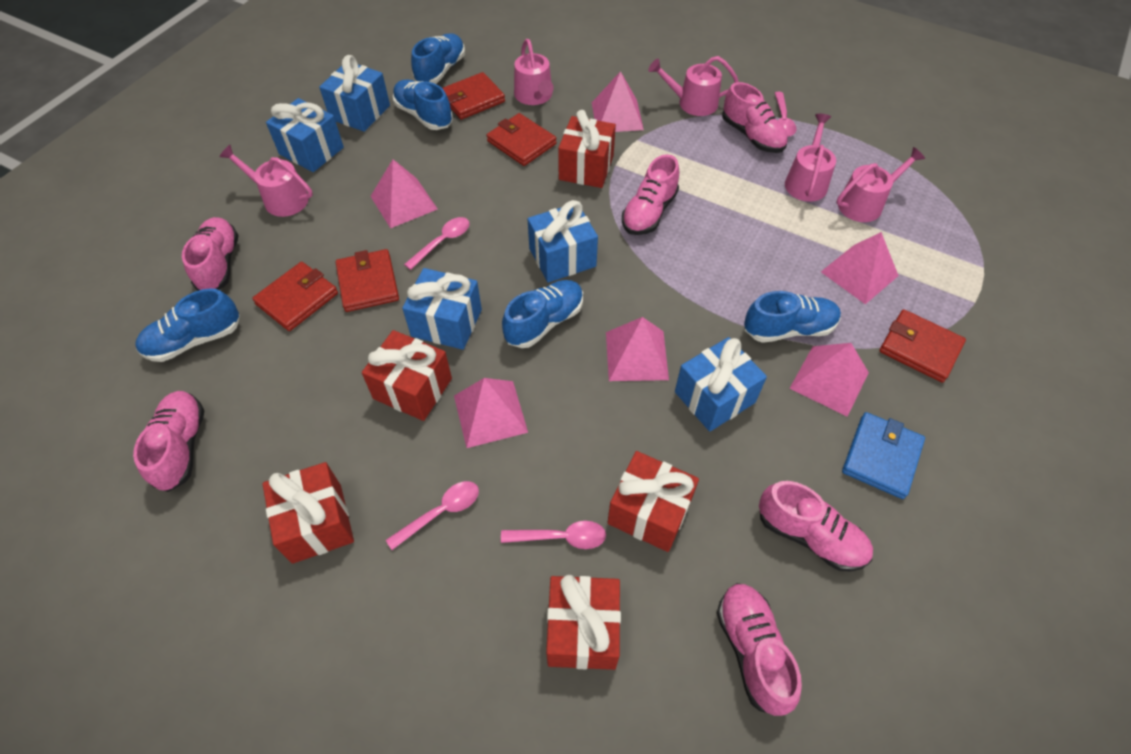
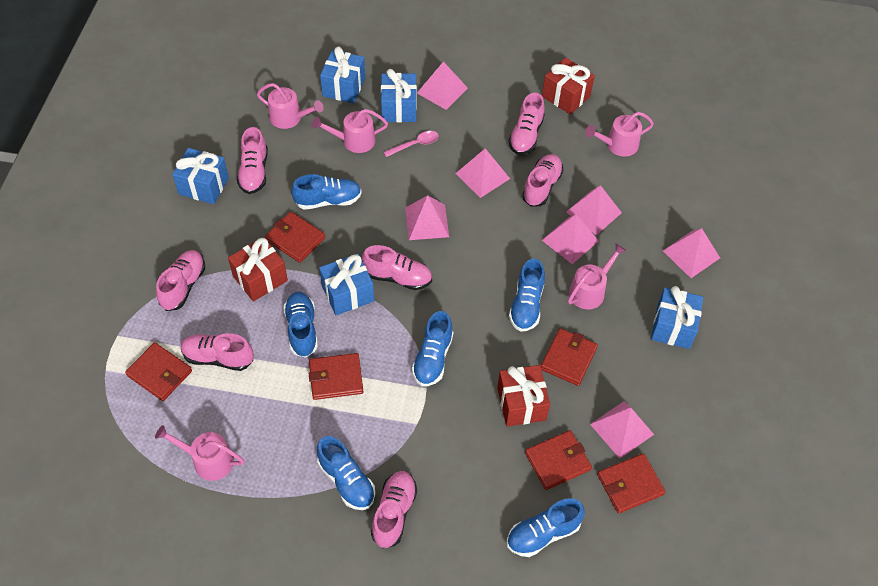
blue shoe: 5 -> 6
blue wallet: 1 -> 0
pink pyramid: 6 -> 7
pink shoe: 6 -> 7
pink spoon: 4 -> 1
red gift: 5 -> 3
red wallet: 5 -> 6

